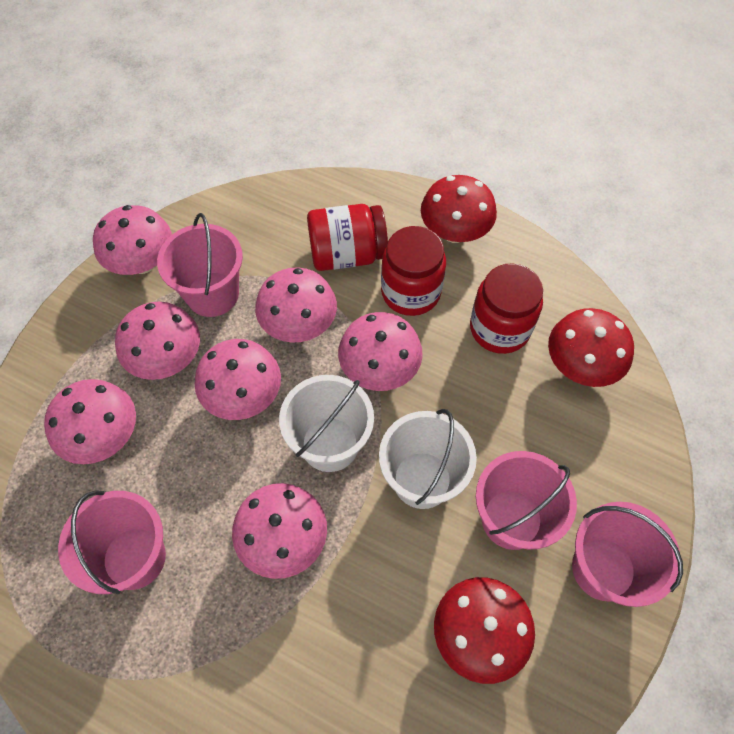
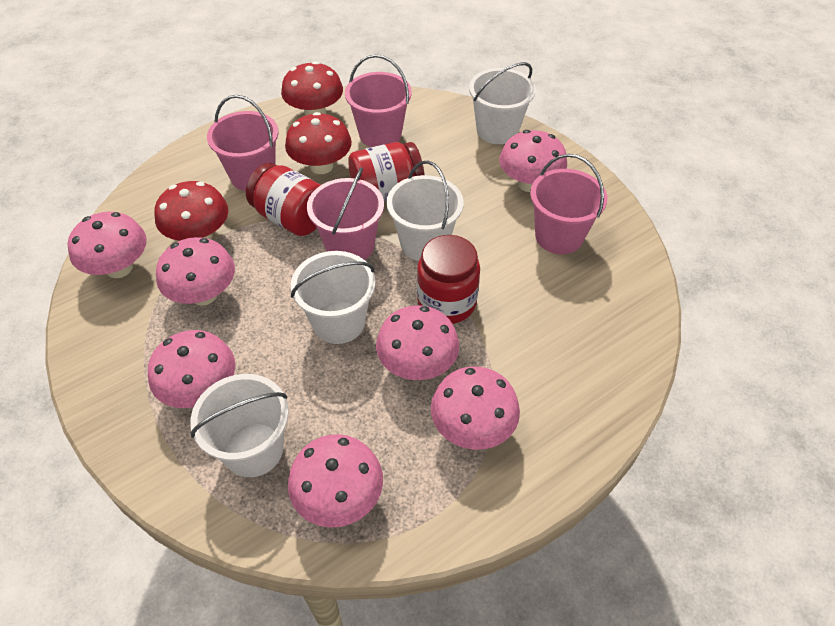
white bucket: 2 -> 4

